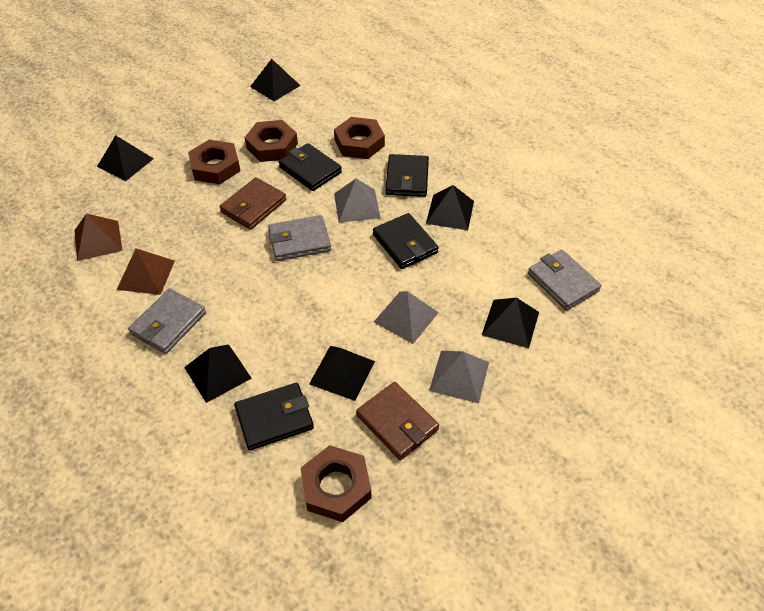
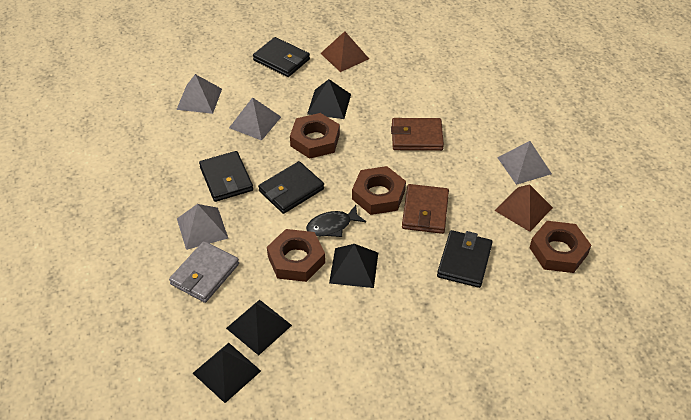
black fish: 0 -> 1
black pyramid: 6 -> 4
grey pyramid: 3 -> 4
grey wallet: 3 -> 1

